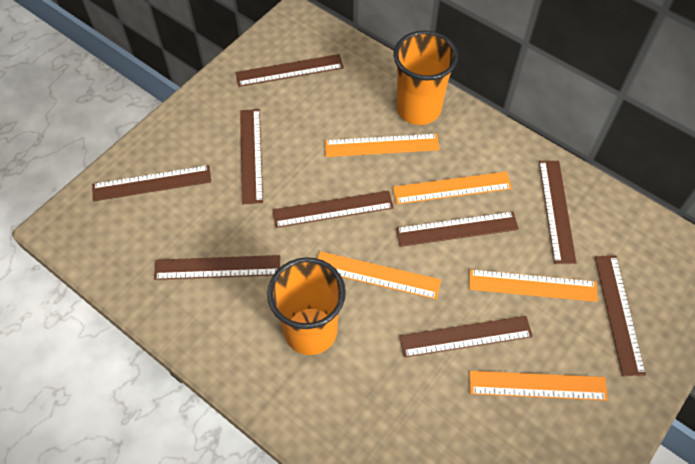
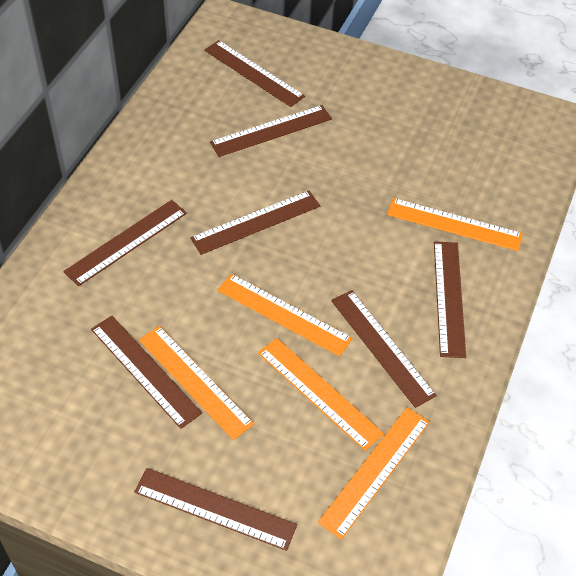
brown ruler: 9 -> 8
orange cup: 2 -> 0

